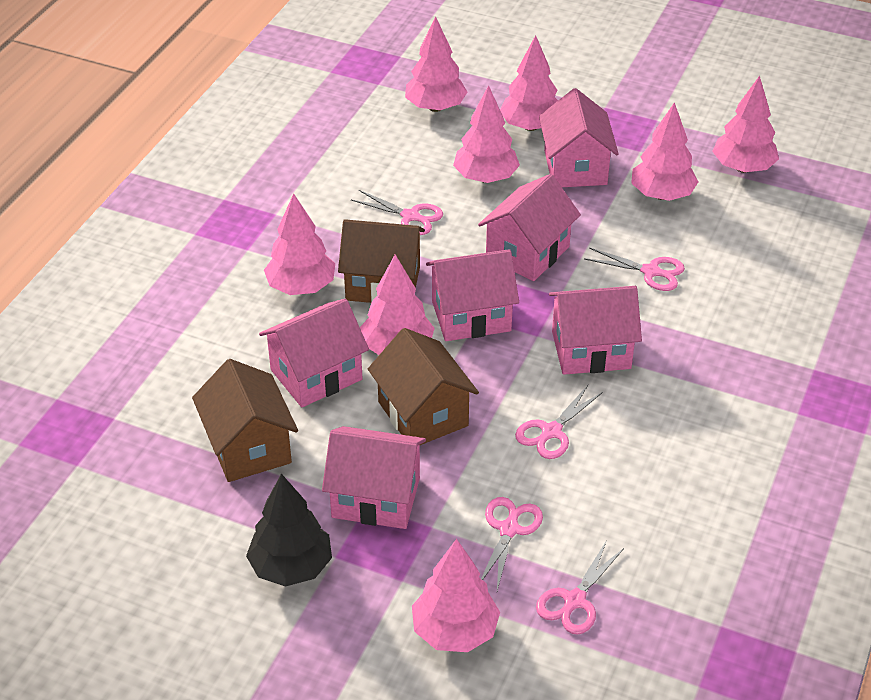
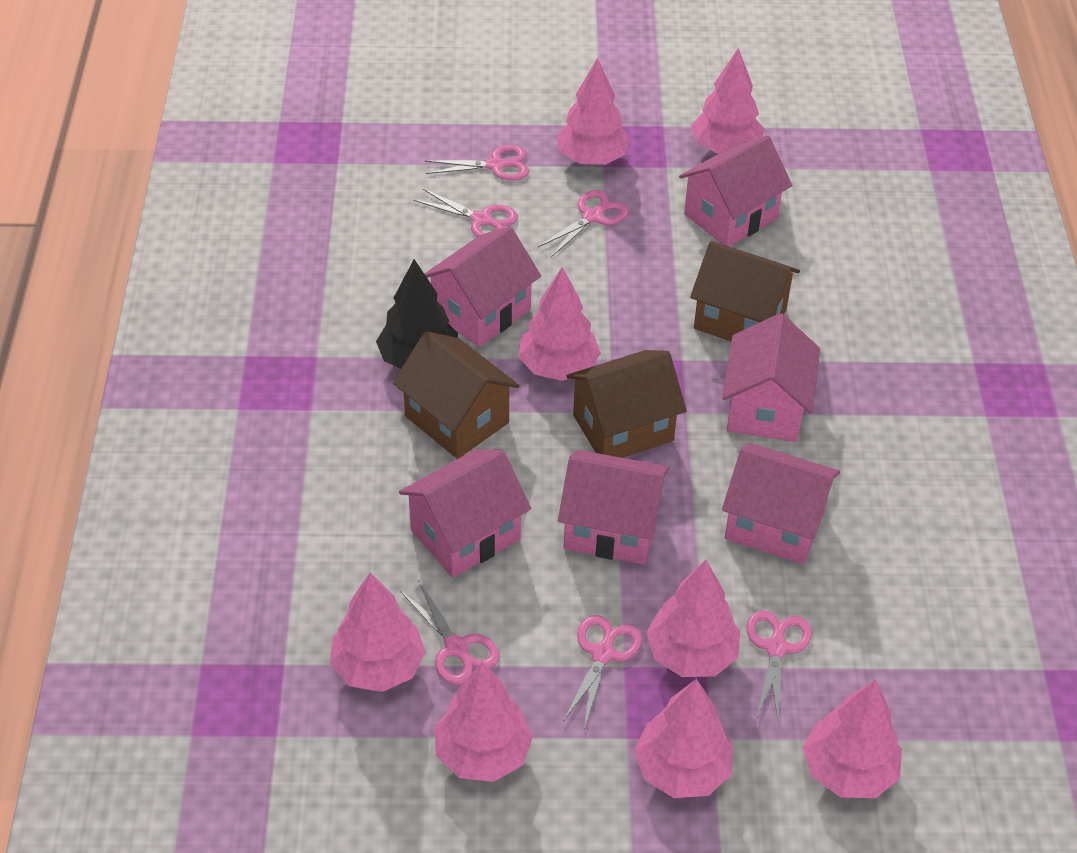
pink scissors: 5 -> 6

